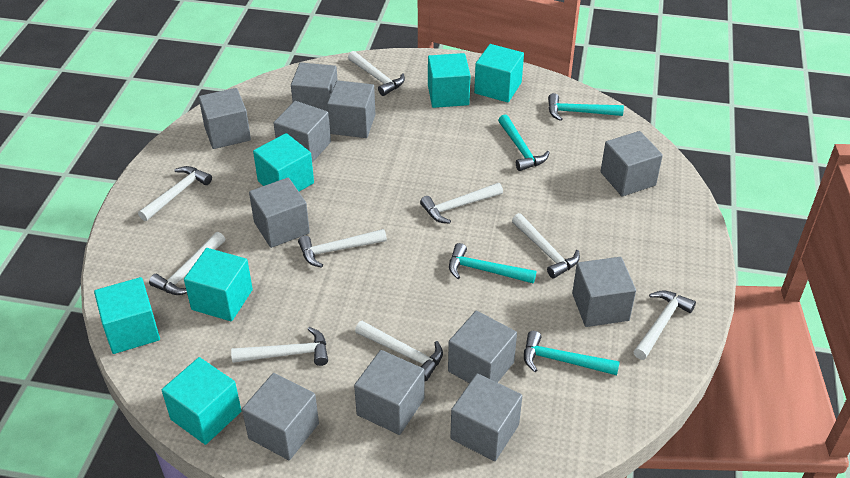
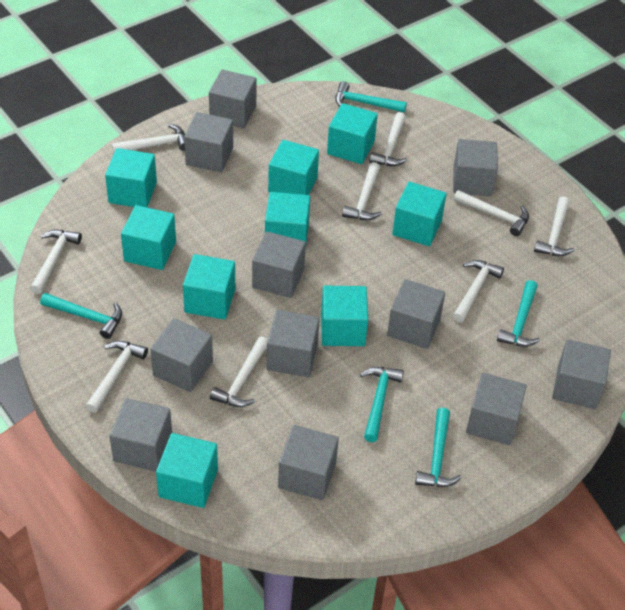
turquoise cube: 6 -> 9
turquoise hammer: 4 -> 5

